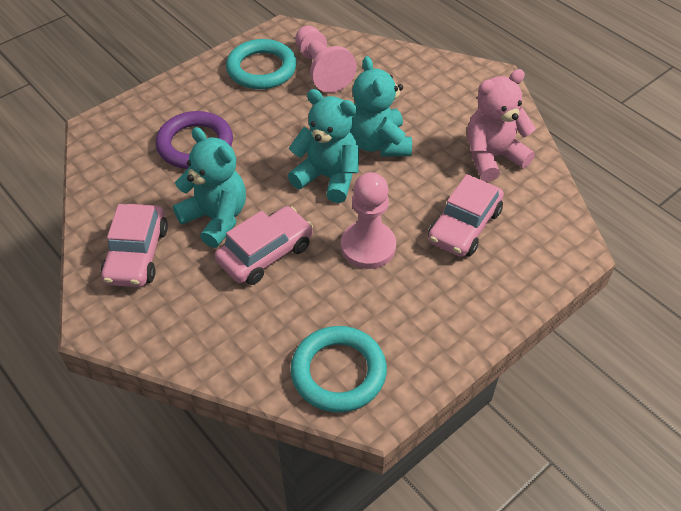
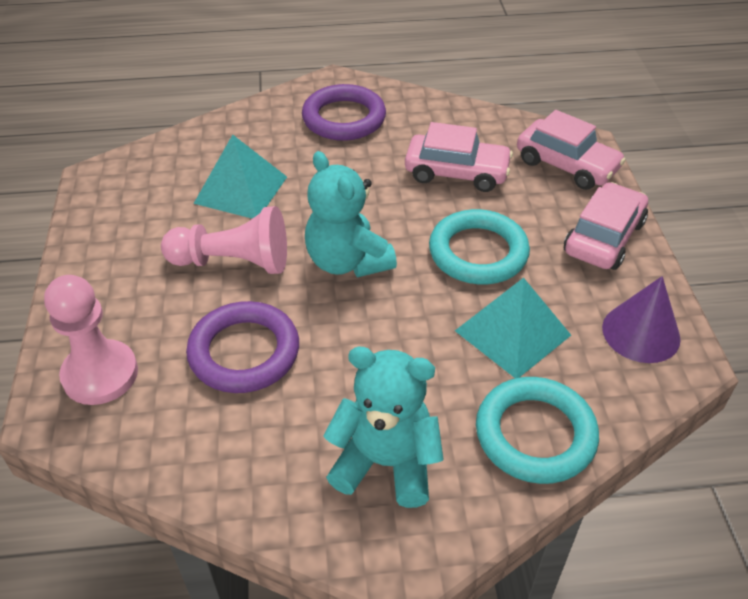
pink teddy bear: 1 -> 0
purple cone: 0 -> 1
purple ring: 1 -> 2
turquoise pyramid: 0 -> 2
turquoise teddy bear: 3 -> 2

